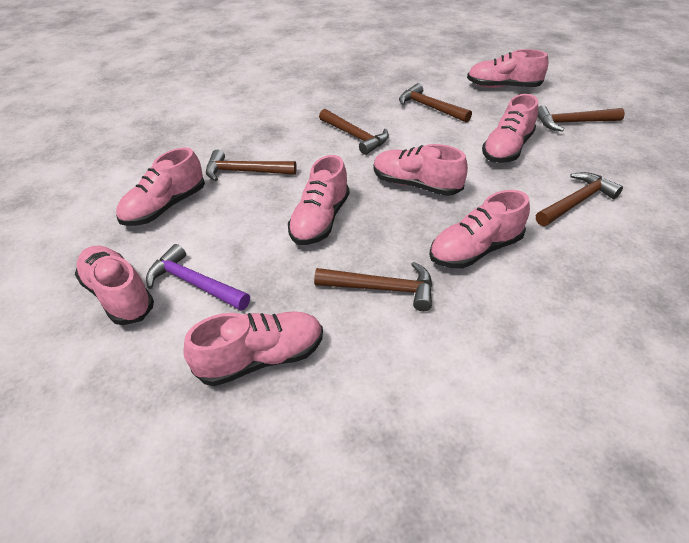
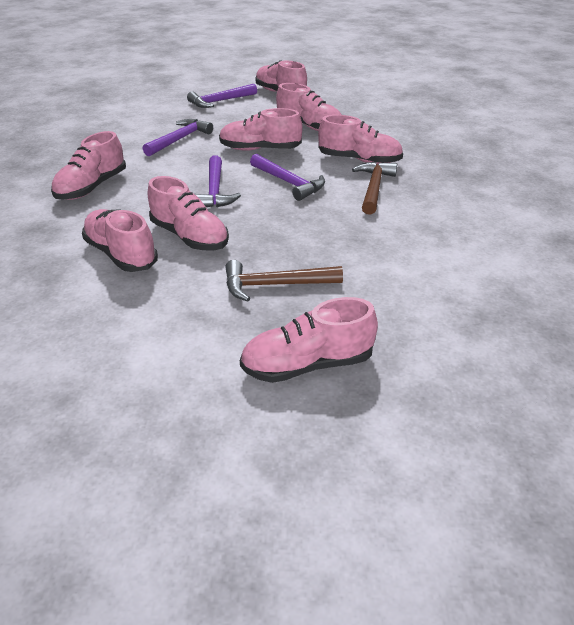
brown hammer: 6 -> 2
purple hammer: 1 -> 4

